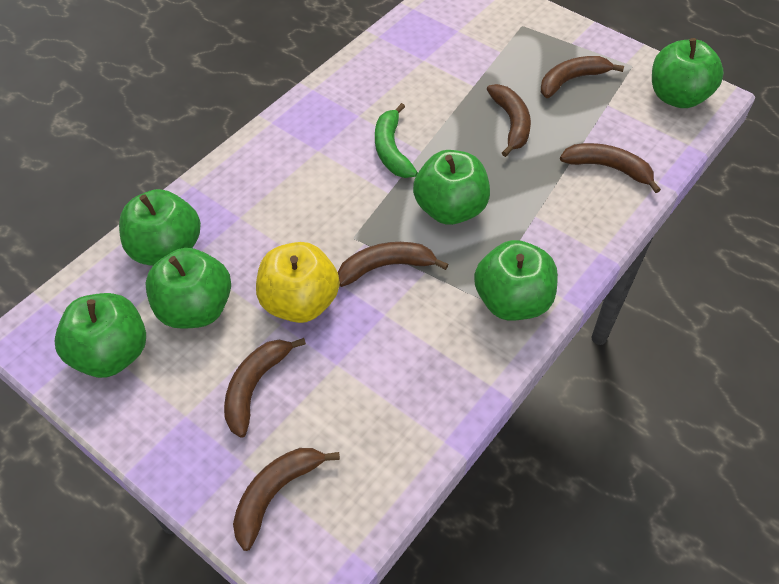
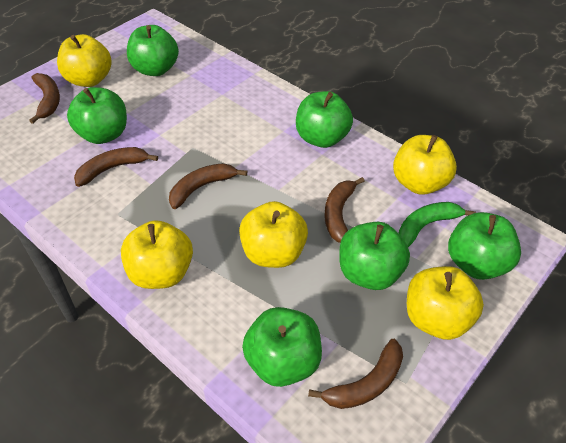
brown banana: 6 -> 5
yellow apple: 1 -> 5

